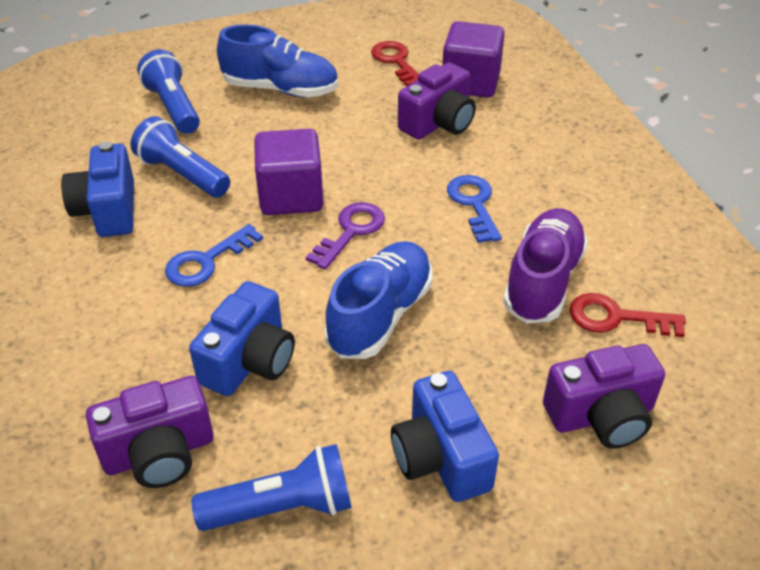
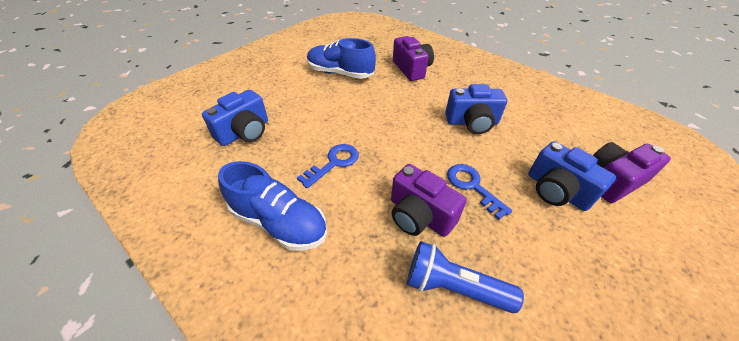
blue flashlight: 3 -> 1
purple cube: 2 -> 0
purple key: 1 -> 0
purple shoe: 1 -> 0
red key: 2 -> 0

